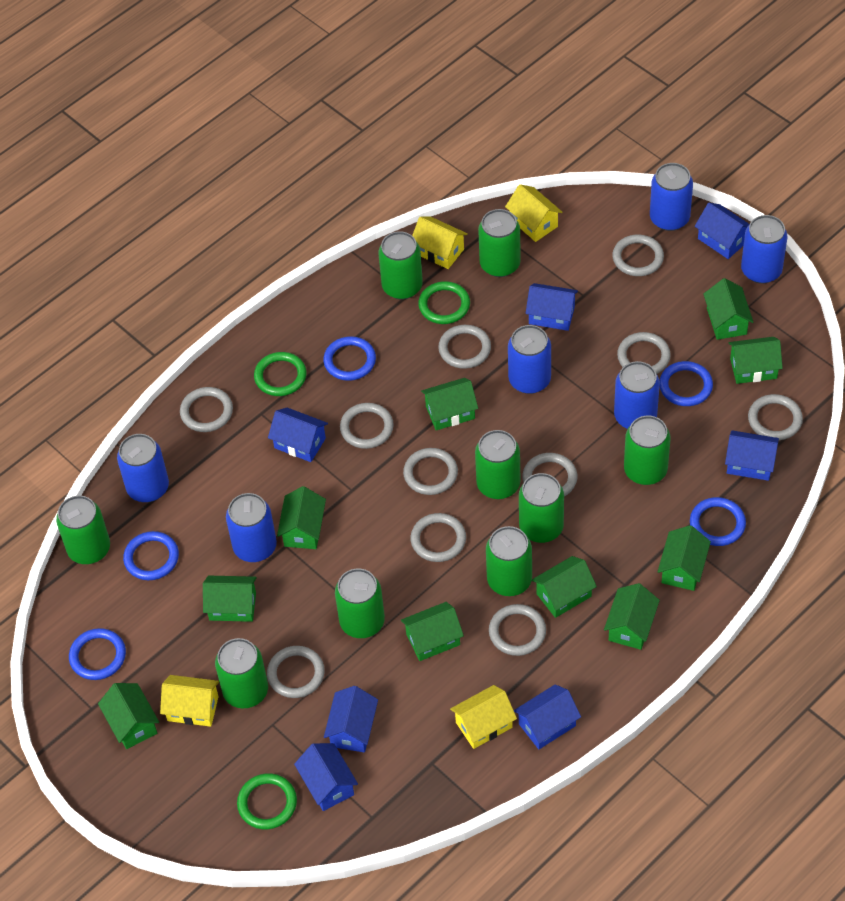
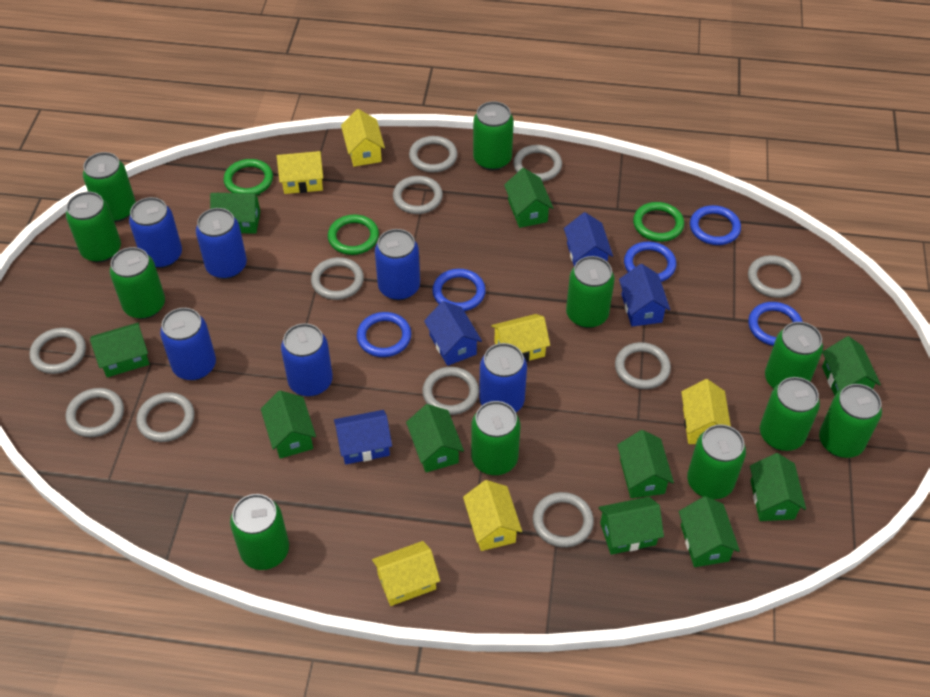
blue house: 7 -> 4
green can: 9 -> 11
yellow house: 4 -> 6

